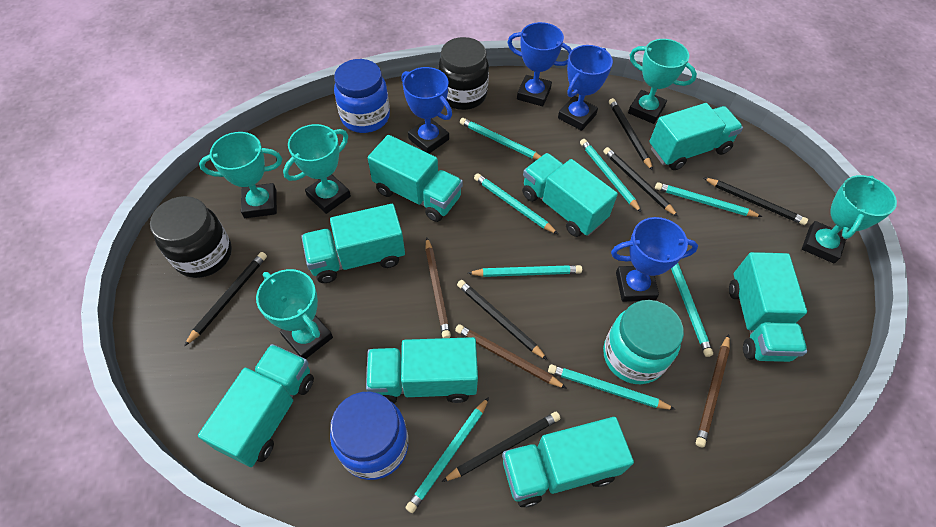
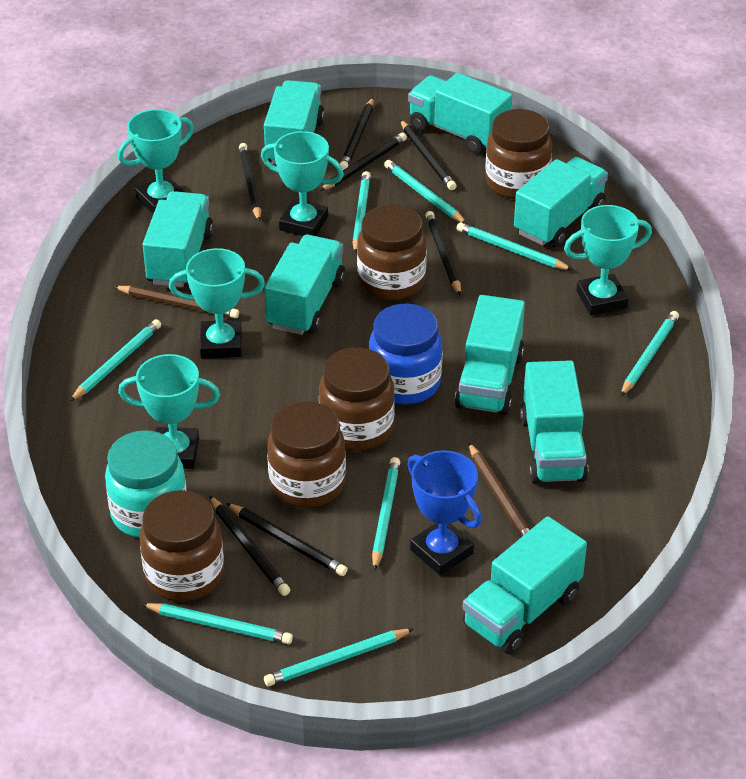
black jar: 2 -> 0
black pencil: 6 -> 7
blue jar: 2 -> 1
blue trophy: 4 -> 1
brown jar: 0 -> 5
brown pencil: 3 -> 2

